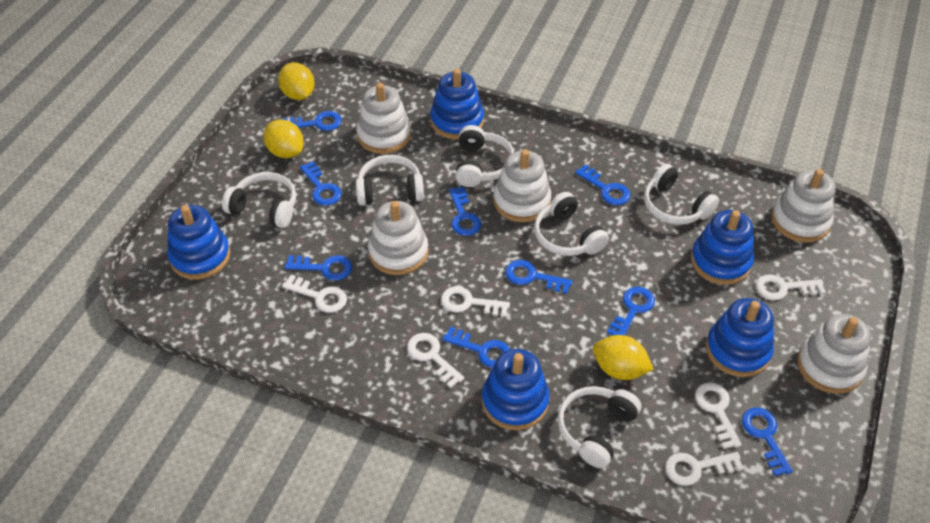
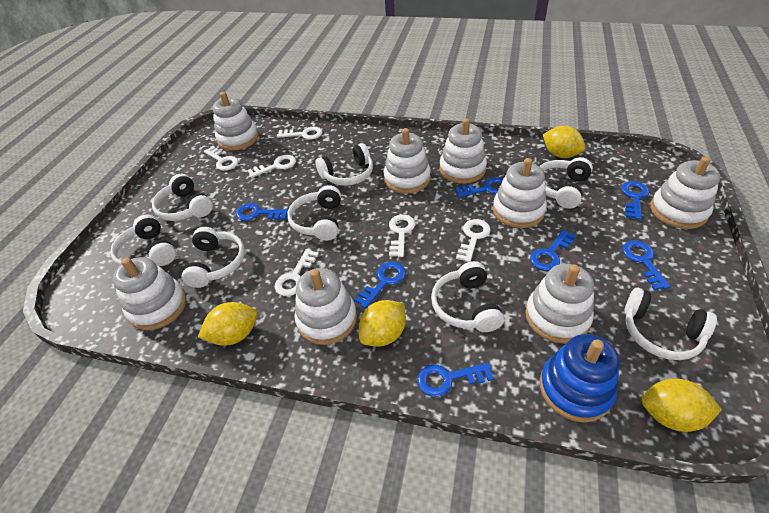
blue key: 9 -> 7
blue stacking toy: 5 -> 1
white headphones: 6 -> 8
white stacking toy: 5 -> 8
yellow lemon: 3 -> 4

